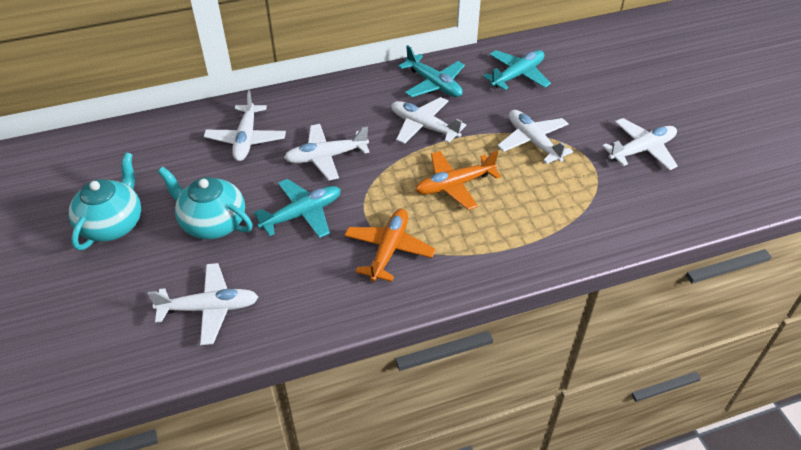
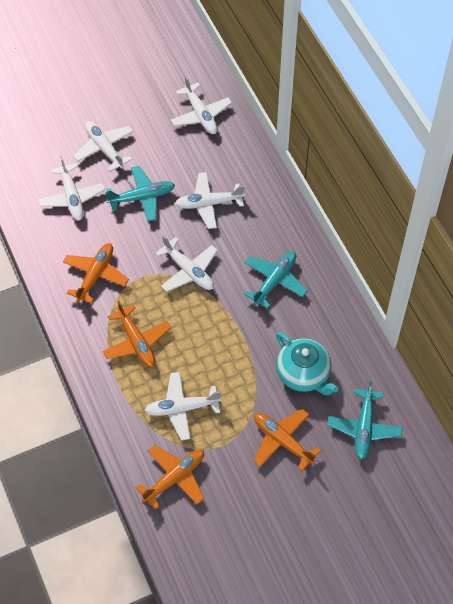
orange plane: 2 -> 4
turquoise teapot: 2 -> 1

